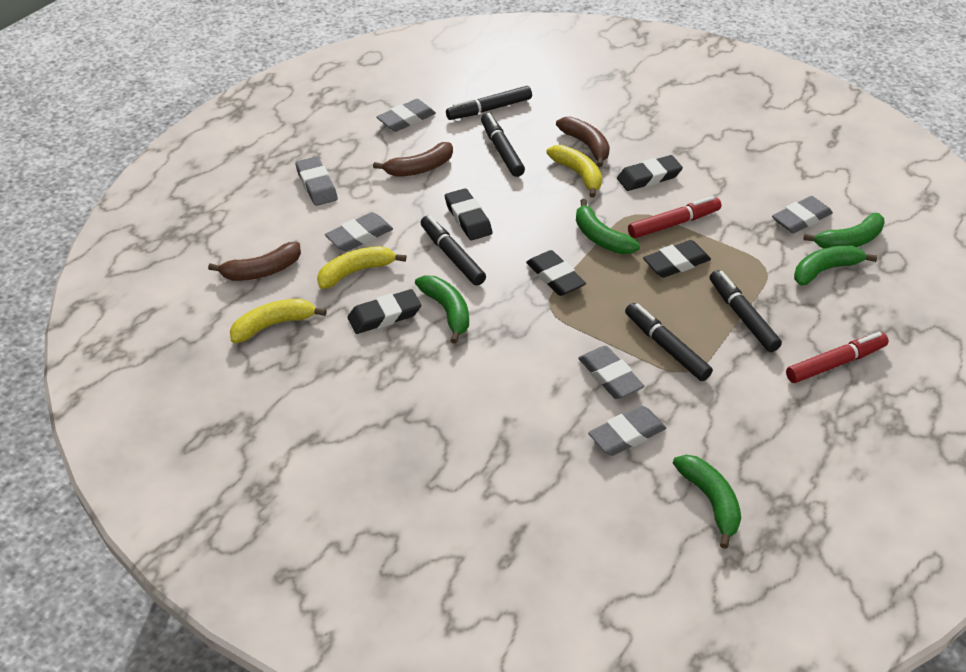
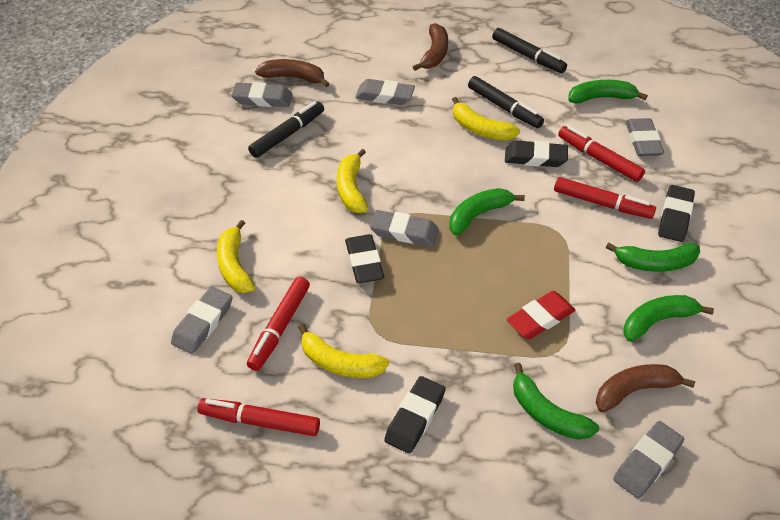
black eraser: 5 -> 4
black marker: 5 -> 3
red eraser: 0 -> 1
red marker: 2 -> 4
yellow banana: 3 -> 4

